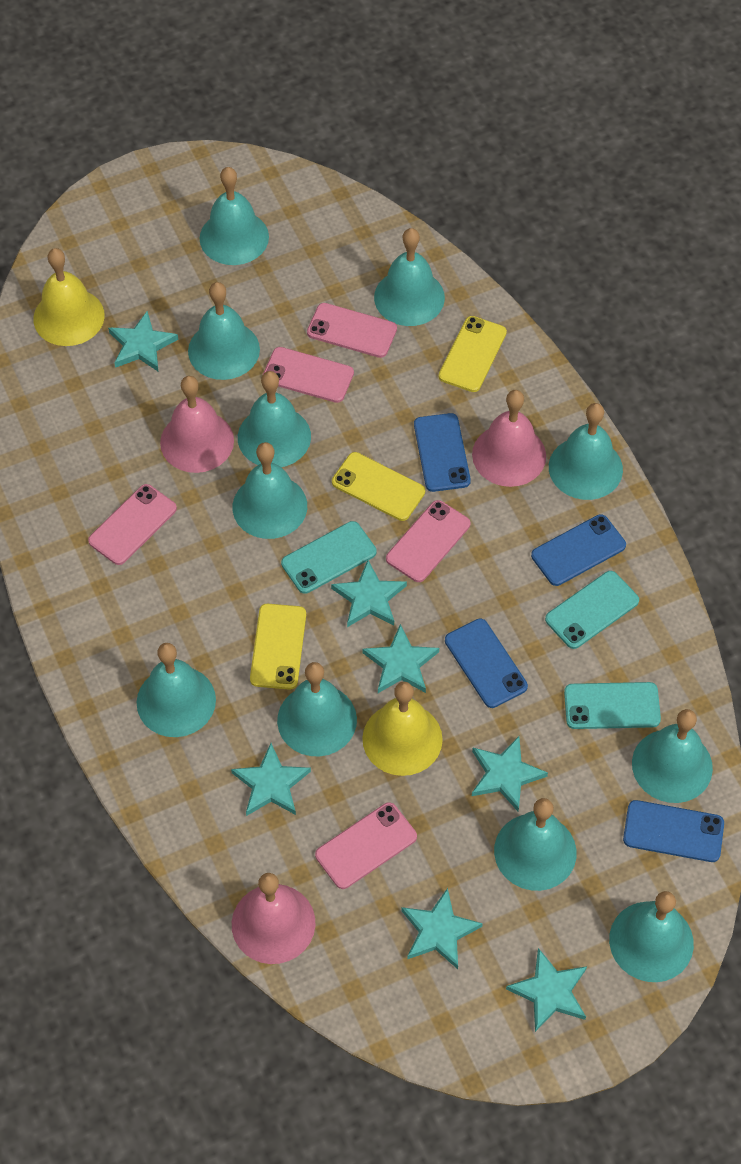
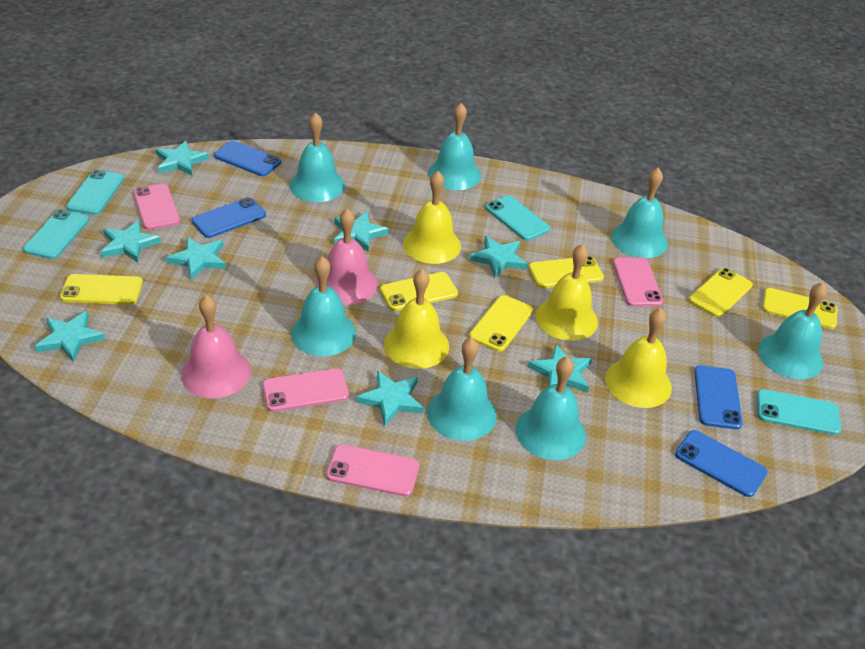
pink bell: 3 -> 2
pink phone: 5 -> 4
turquoise bell: 11 -> 7
turquoise phone: 3 -> 4
turquoise star: 7 -> 8
yellow bell: 2 -> 4
yellow phone: 3 -> 6

